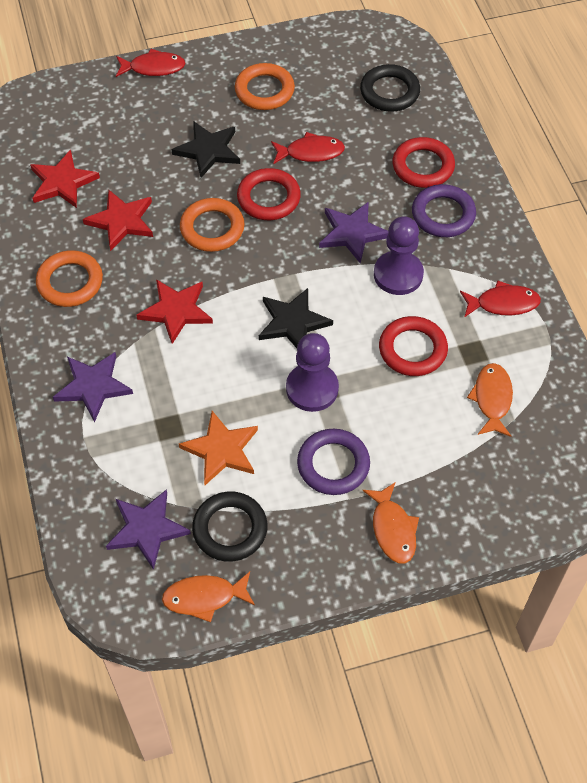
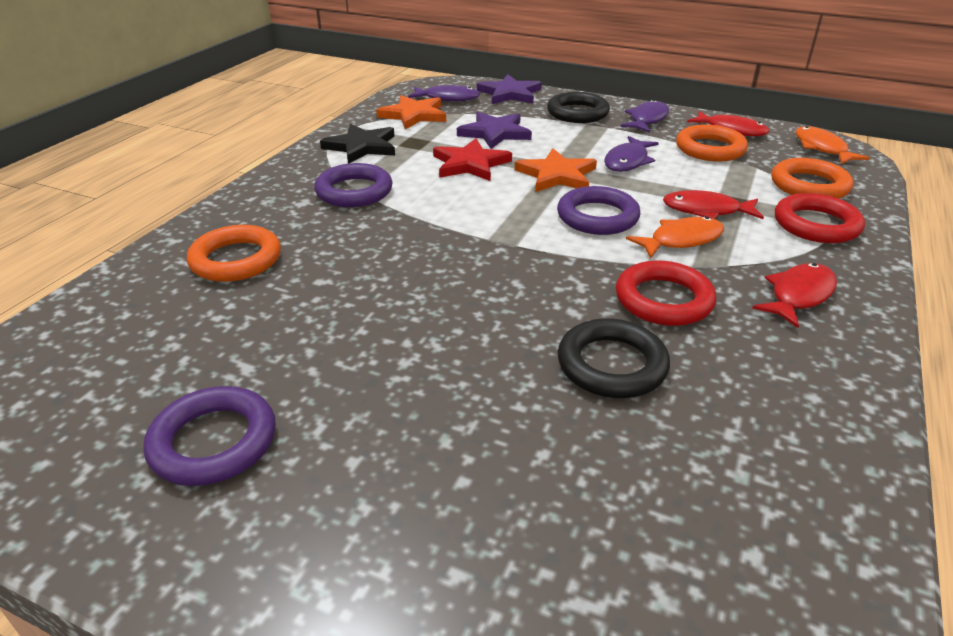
black star: 2 -> 1
orange fish: 3 -> 2
orange star: 1 -> 2
purple fish: 0 -> 3
purple pawn: 2 -> 0
purple ring: 2 -> 3
purple star: 3 -> 2
red ring: 3 -> 2
red star: 3 -> 1

